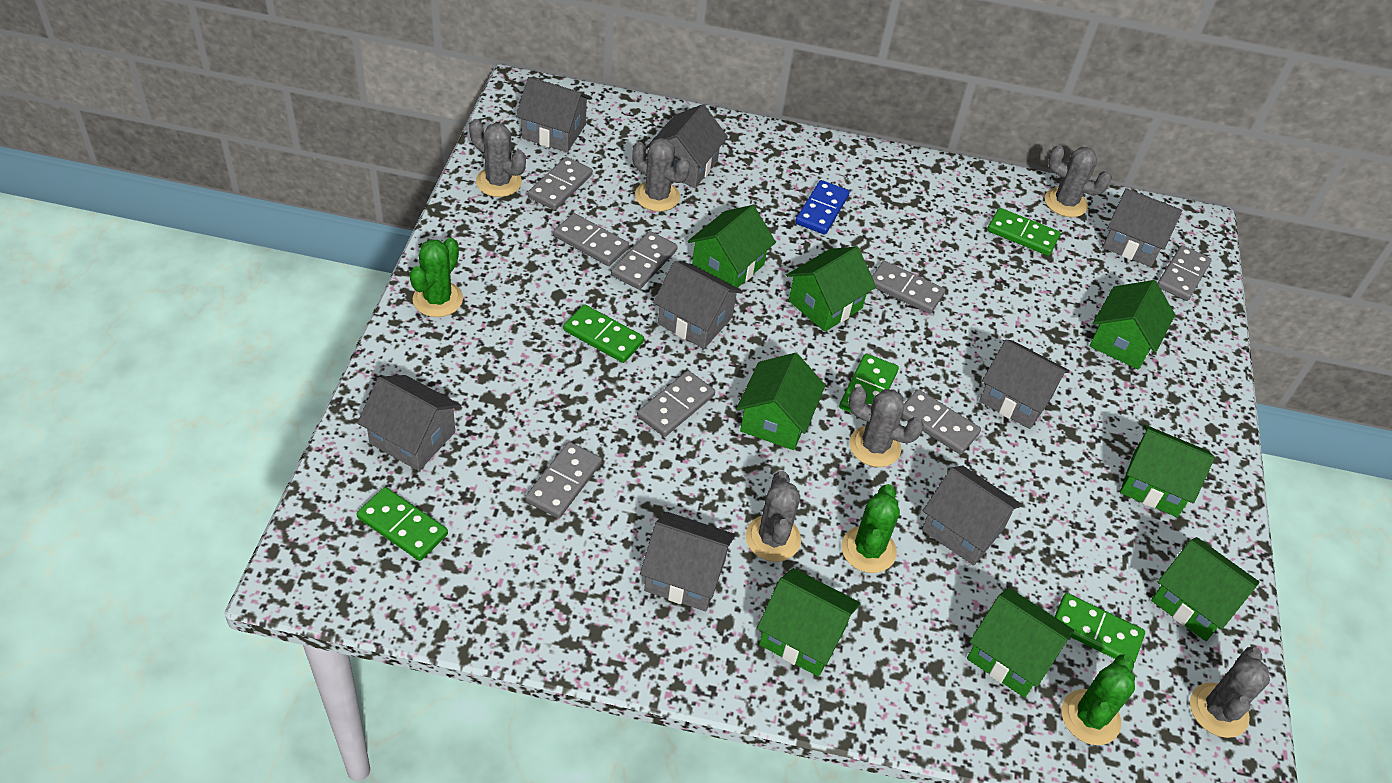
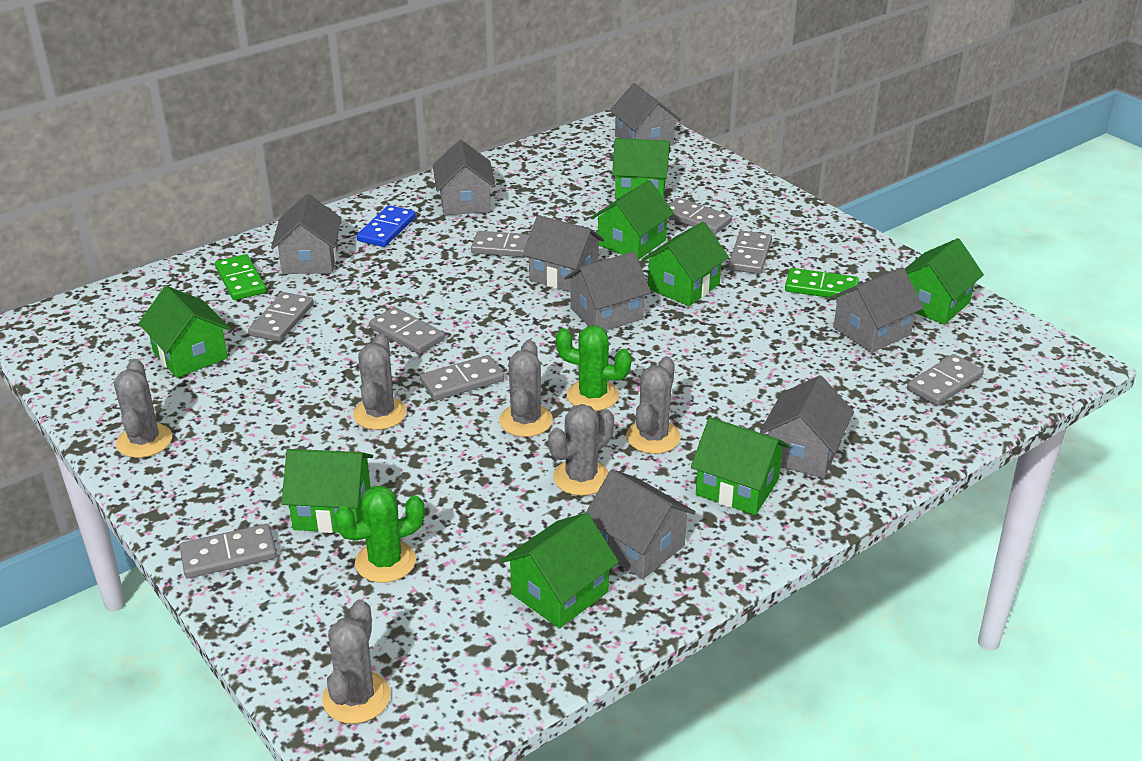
green cactus: 3 -> 2
green domino: 5 -> 2

